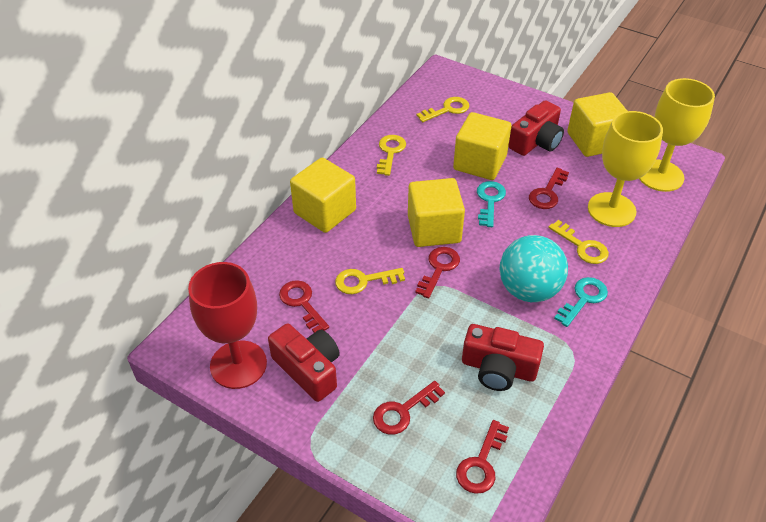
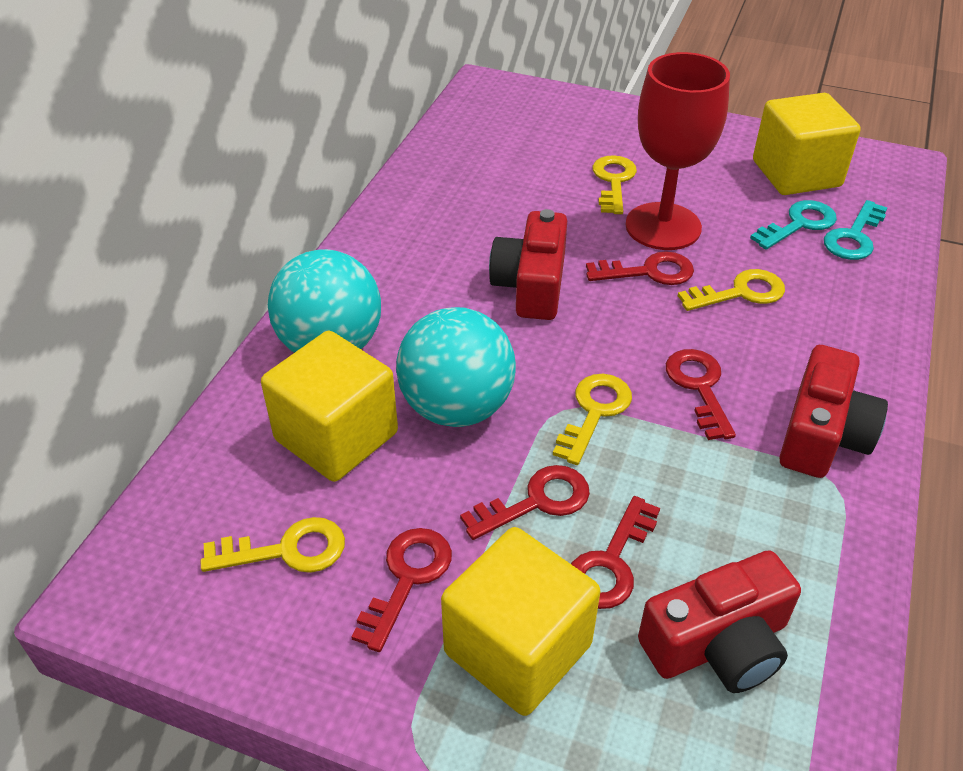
turquoise ball: 1 -> 2
yellow cube: 4 -> 3
yellow goblet: 2 -> 0

